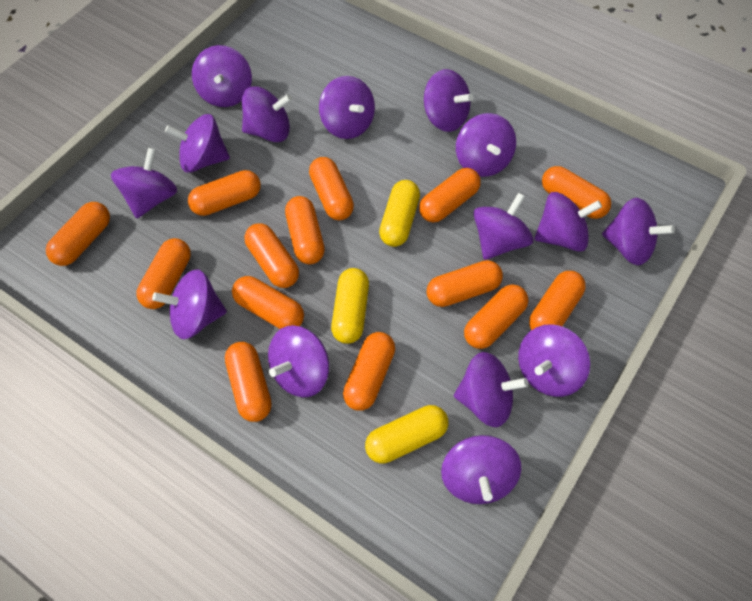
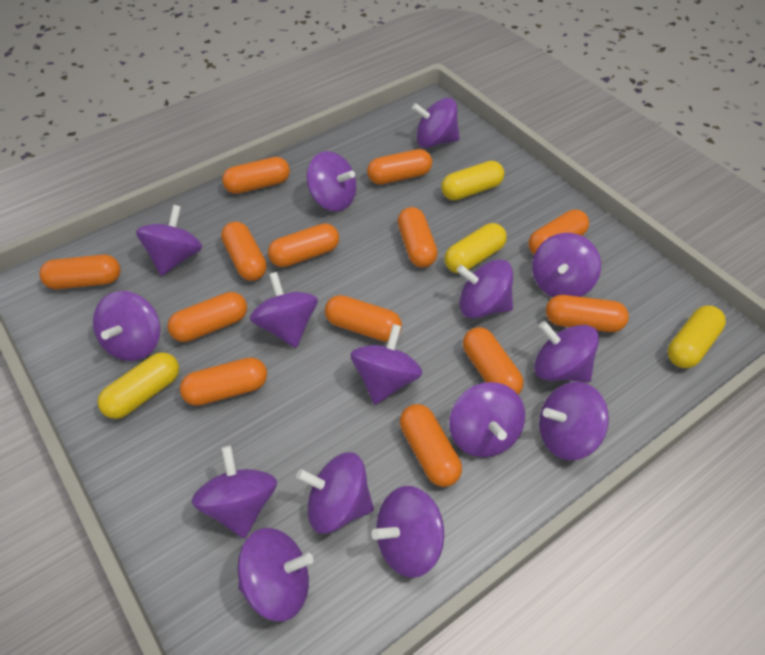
orange capsule: 14 -> 13
yellow capsule: 3 -> 4

